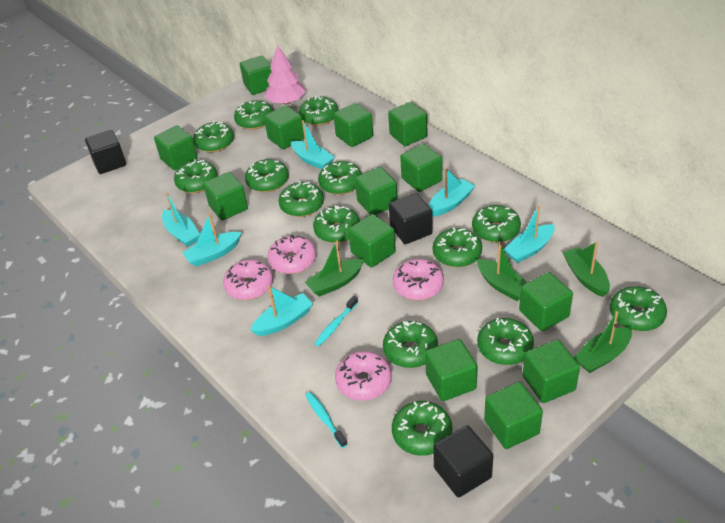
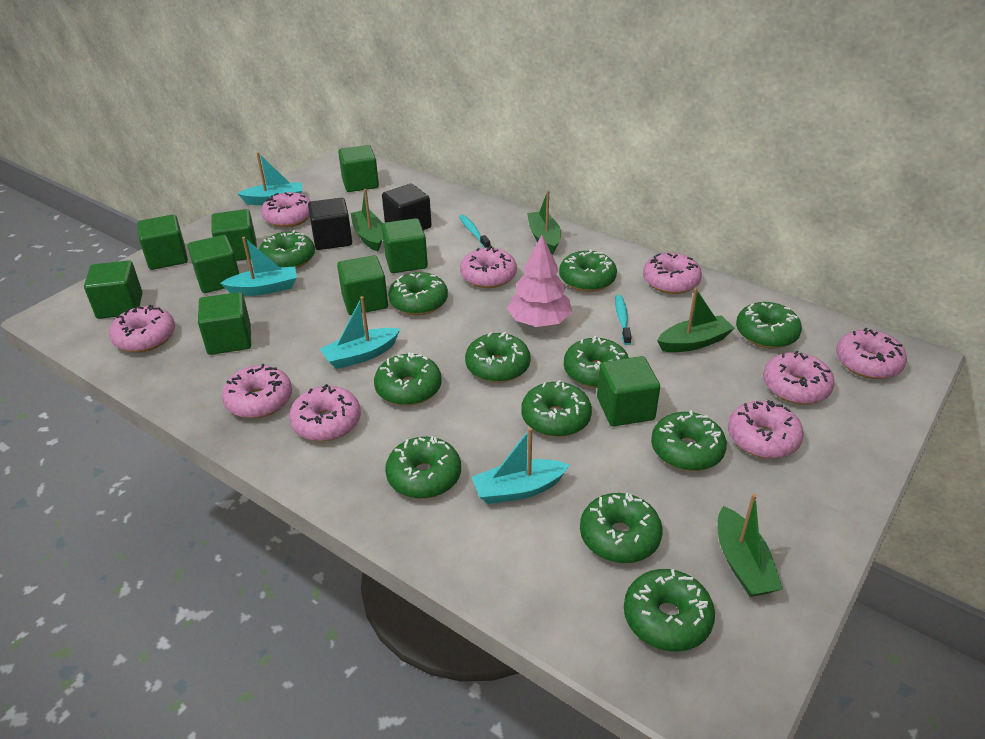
black cube: 3 -> 2
green cube: 13 -> 9
green donut: 14 -> 12
pink donut: 4 -> 9
turquoise boat: 6 -> 4

